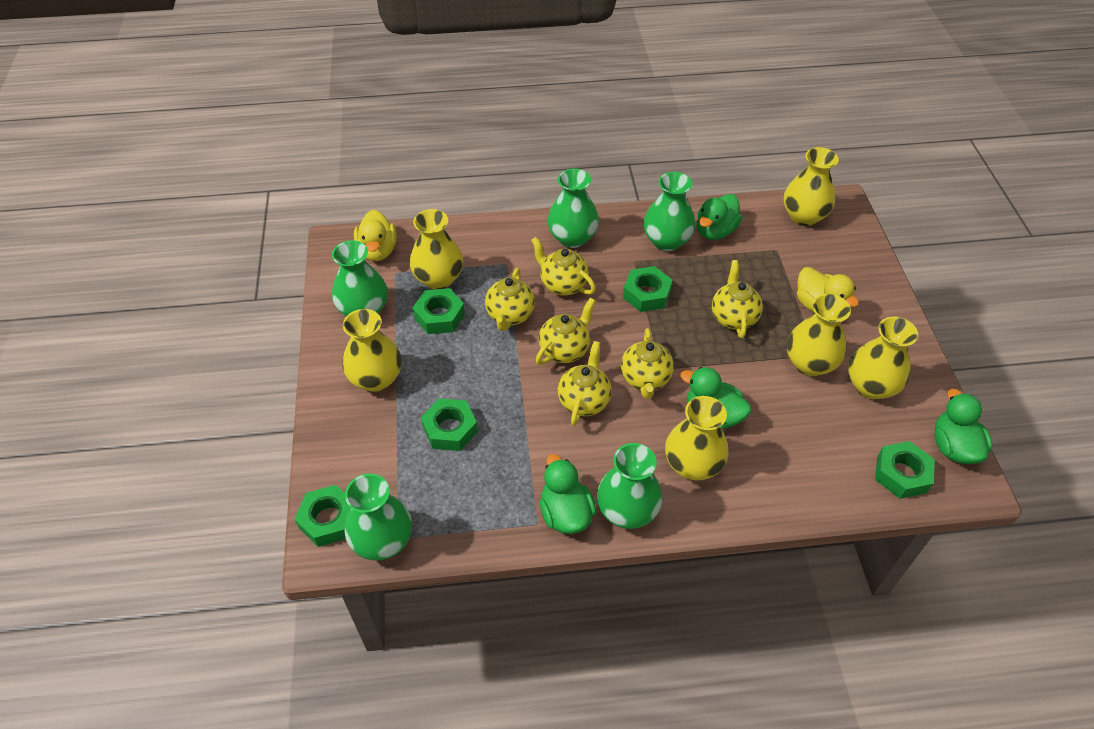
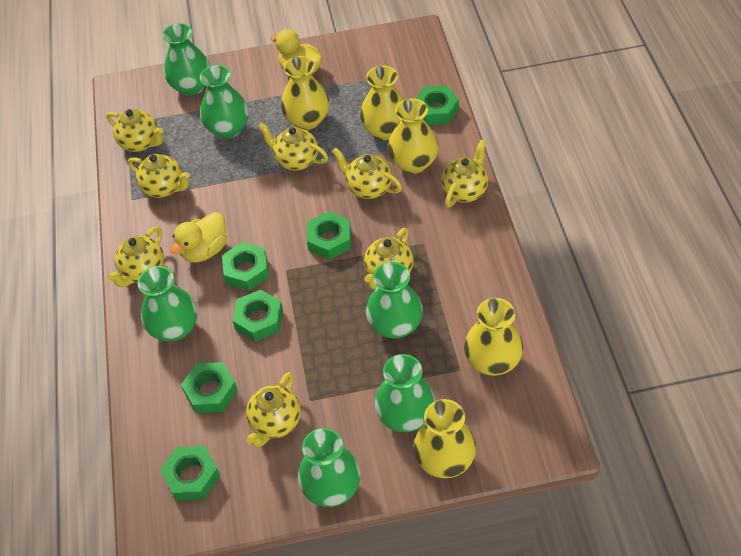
green duck: 4 -> 0
green nut: 5 -> 6
green vase: 5 -> 6
yellow teapot: 6 -> 8
yellow vase: 6 -> 5

